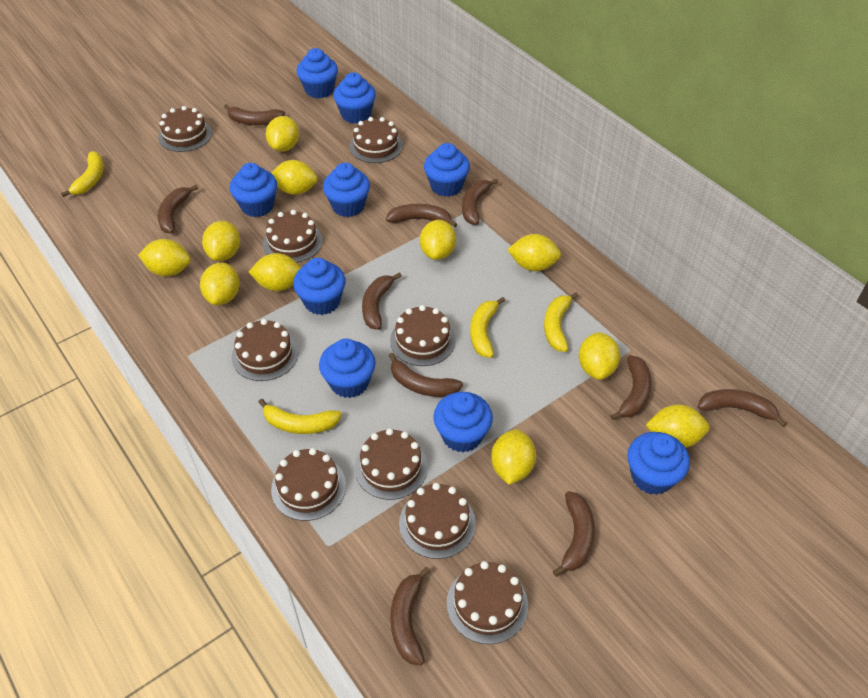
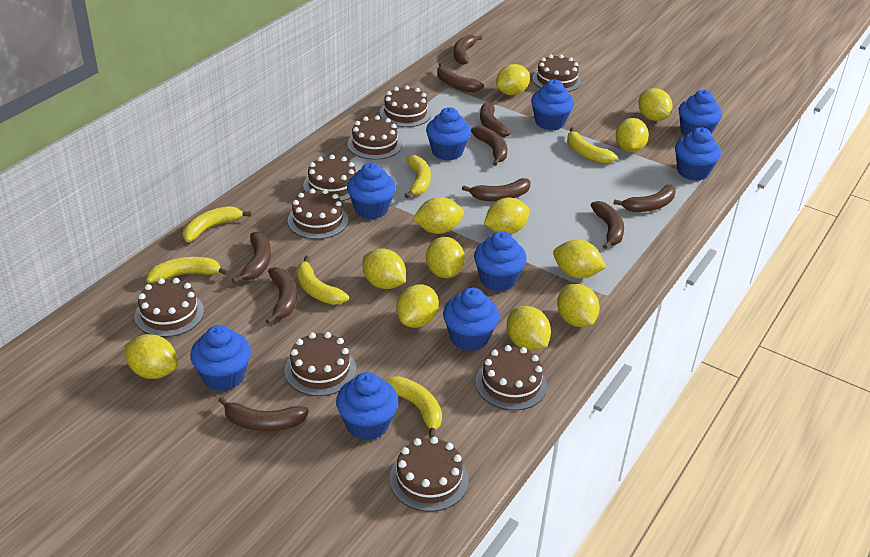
yellow banana: 4 -> 6
yellow lemon: 11 -> 12

